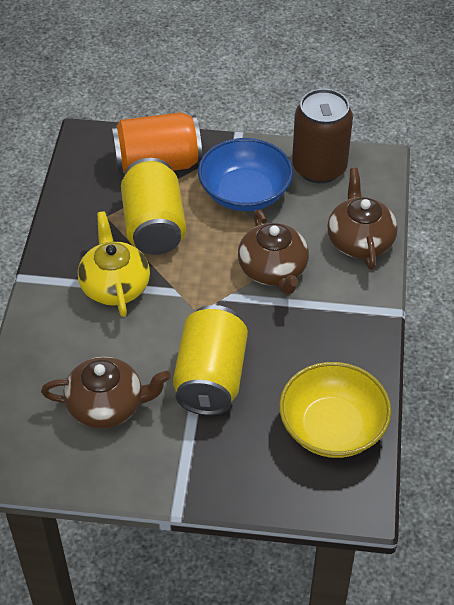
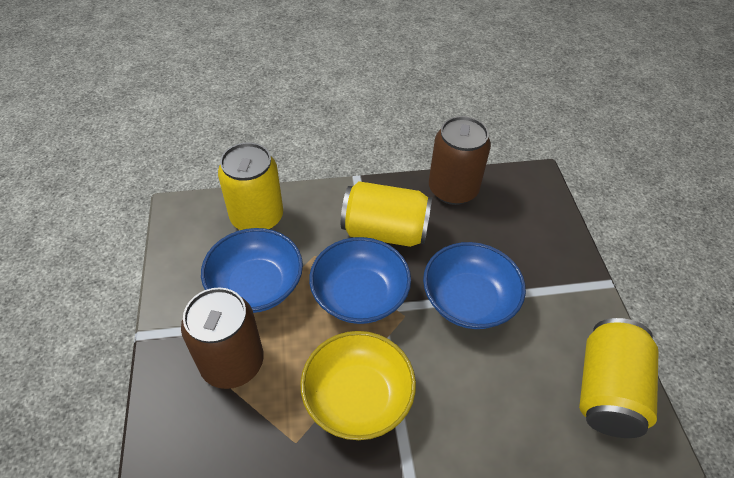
blue bowl: 1 -> 3
brown can: 1 -> 2
brown teapot: 3 -> 0
orange can: 1 -> 0
yellow can: 2 -> 3
yellow teapot: 1 -> 0

